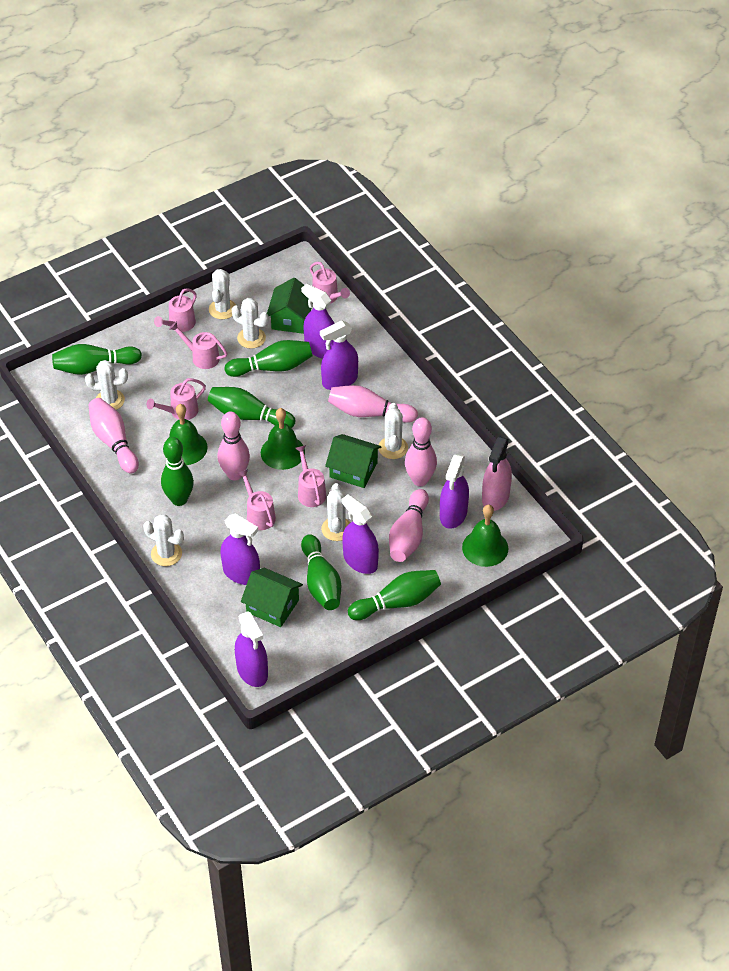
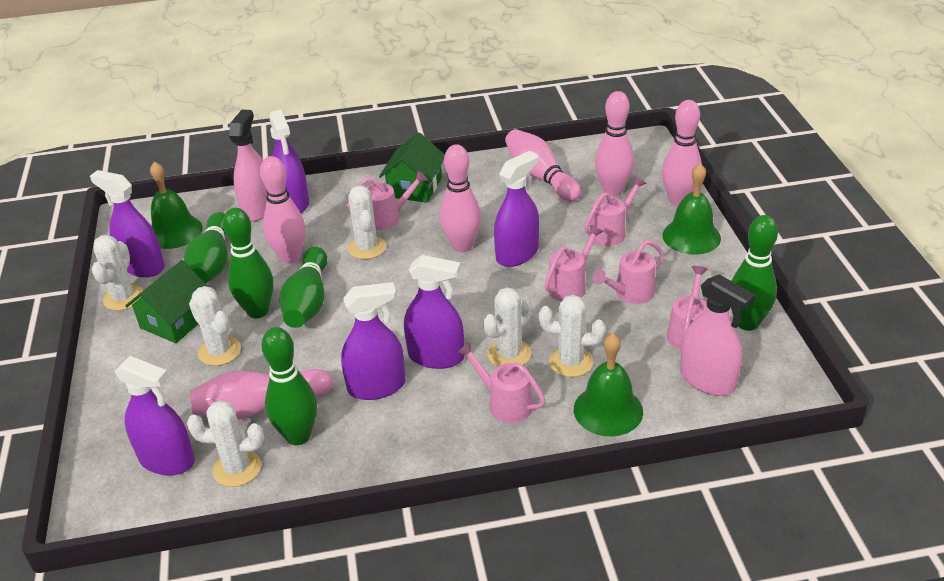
green bowling pin: 6 -> 5
green house: 3 -> 2
pink bowling pin: 5 -> 6
pink spray bottle: 1 -> 2

